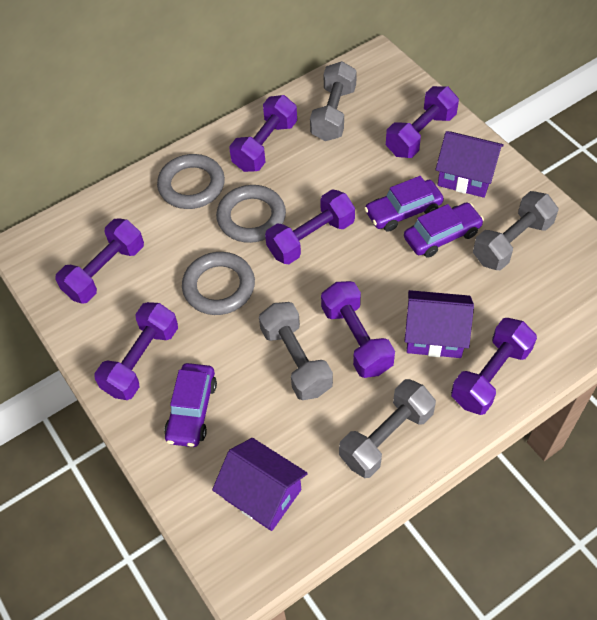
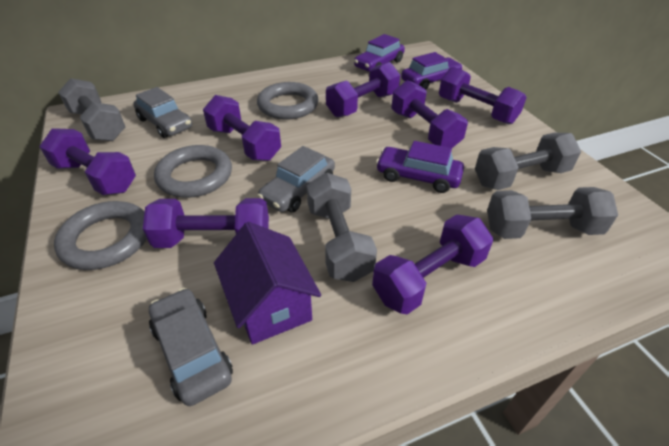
grey car: 0 -> 3
purple house: 3 -> 1

